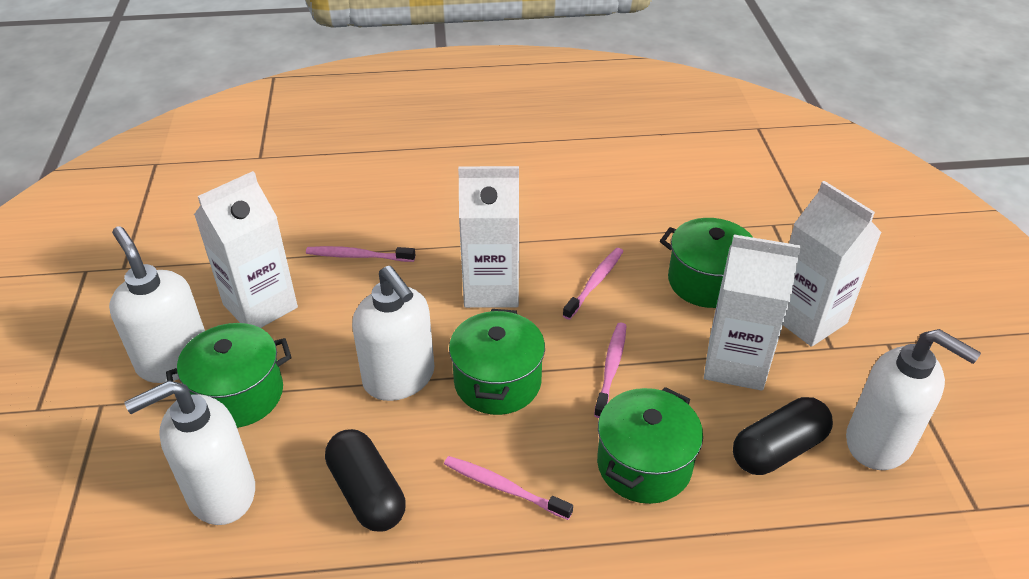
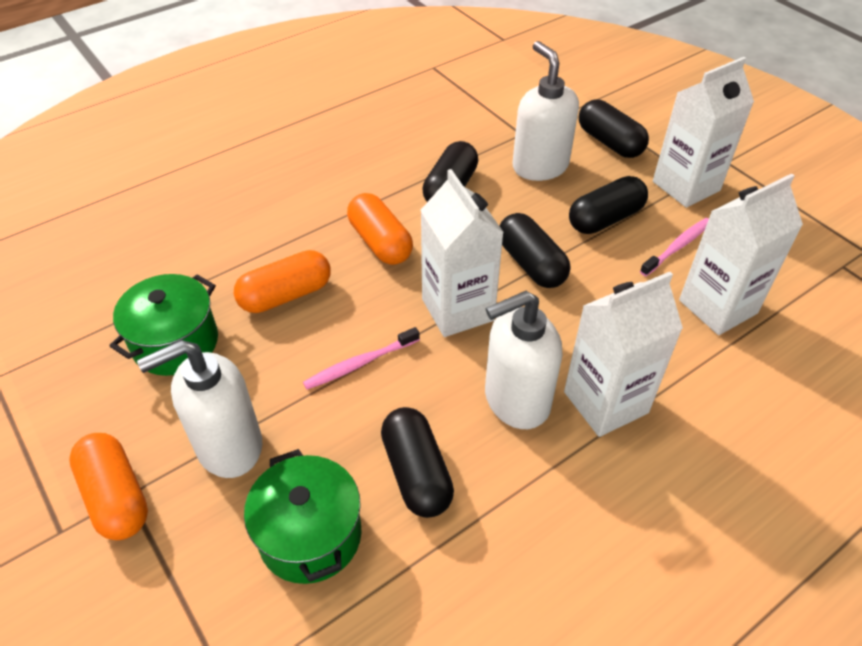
black capsule: 2 -> 5
green pot: 4 -> 2
orange capsule: 0 -> 3
pink toothbrush: 4 -> 2
white soap dispenser: 4 -> 3

